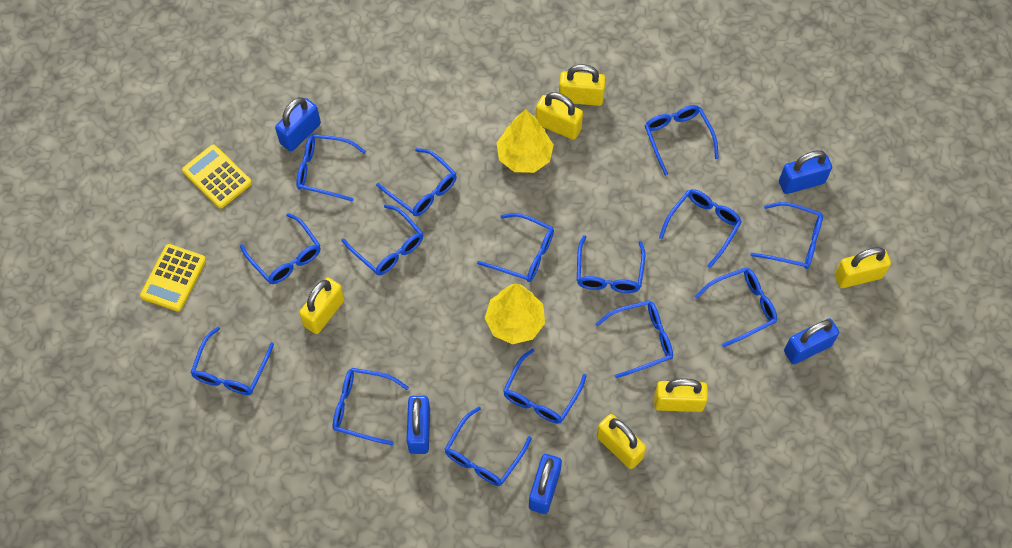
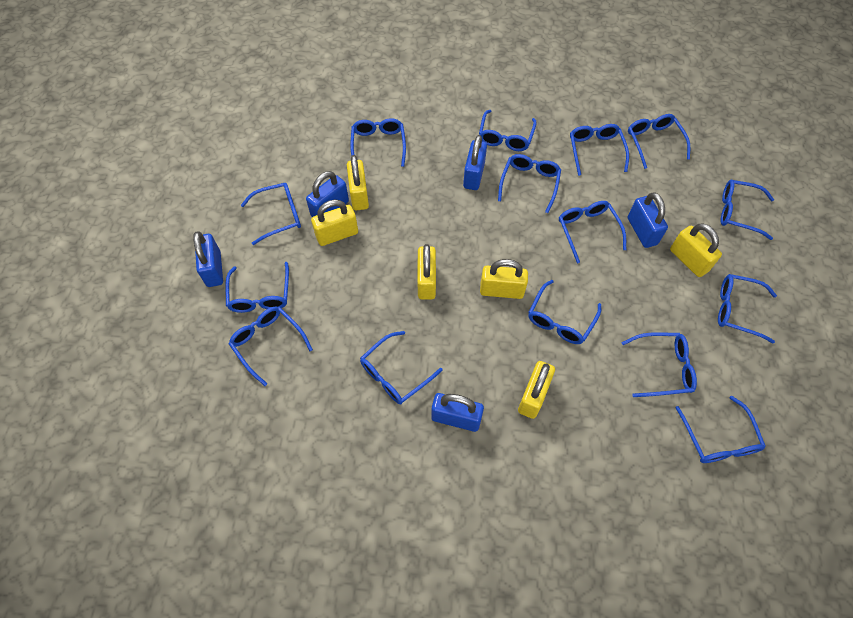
yellow calculator: 2 -> 0
yellow tree: 2 -> 0

